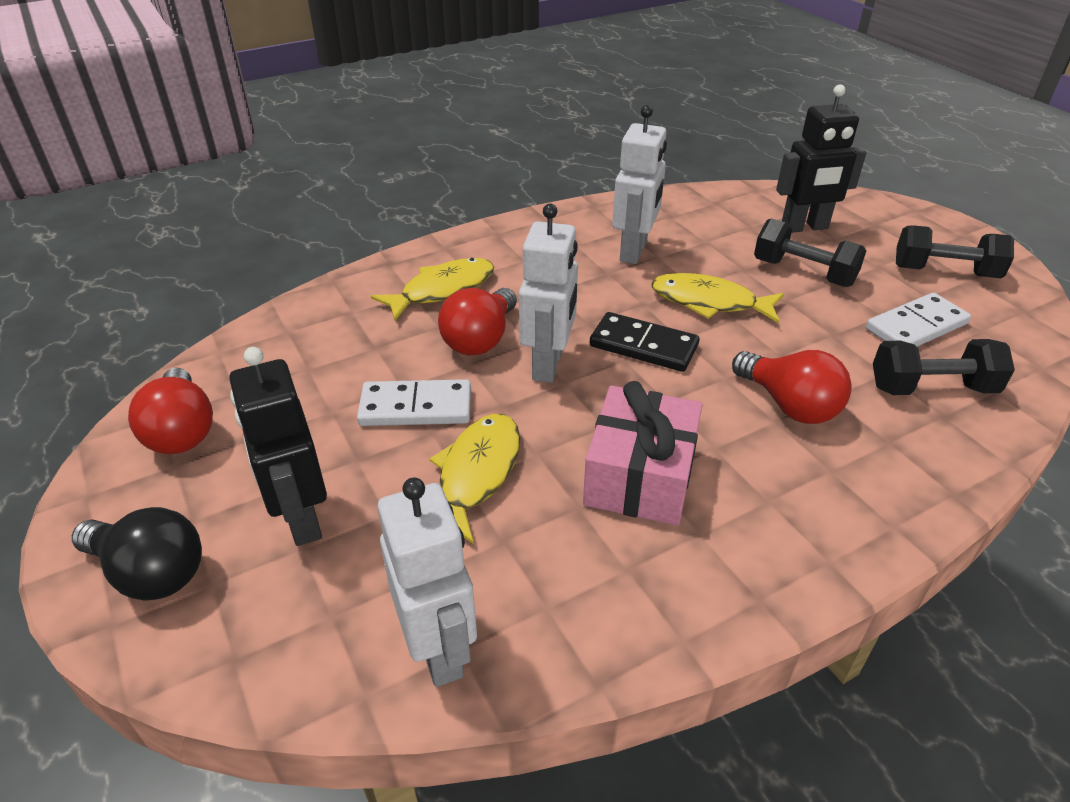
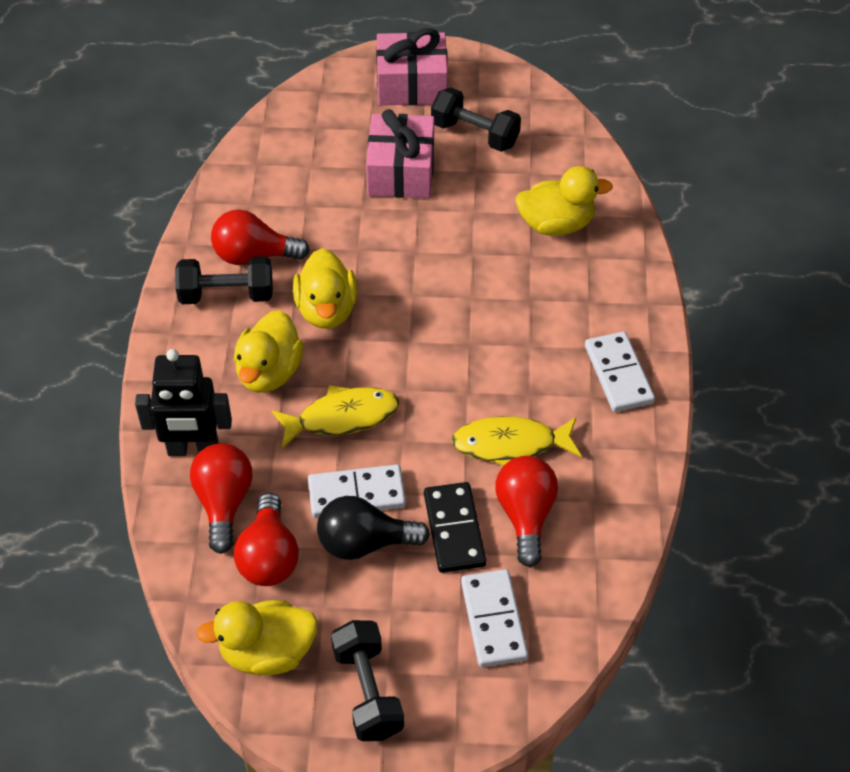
black robot: 2 -> 1
pink gift: 1 -> 2
red light bulb: 3 -> 4
white domino: 2 -> 3
white robot: 3 -> 0
yellow duck: 0 -> 4
yellow fish: 3 -> 2

